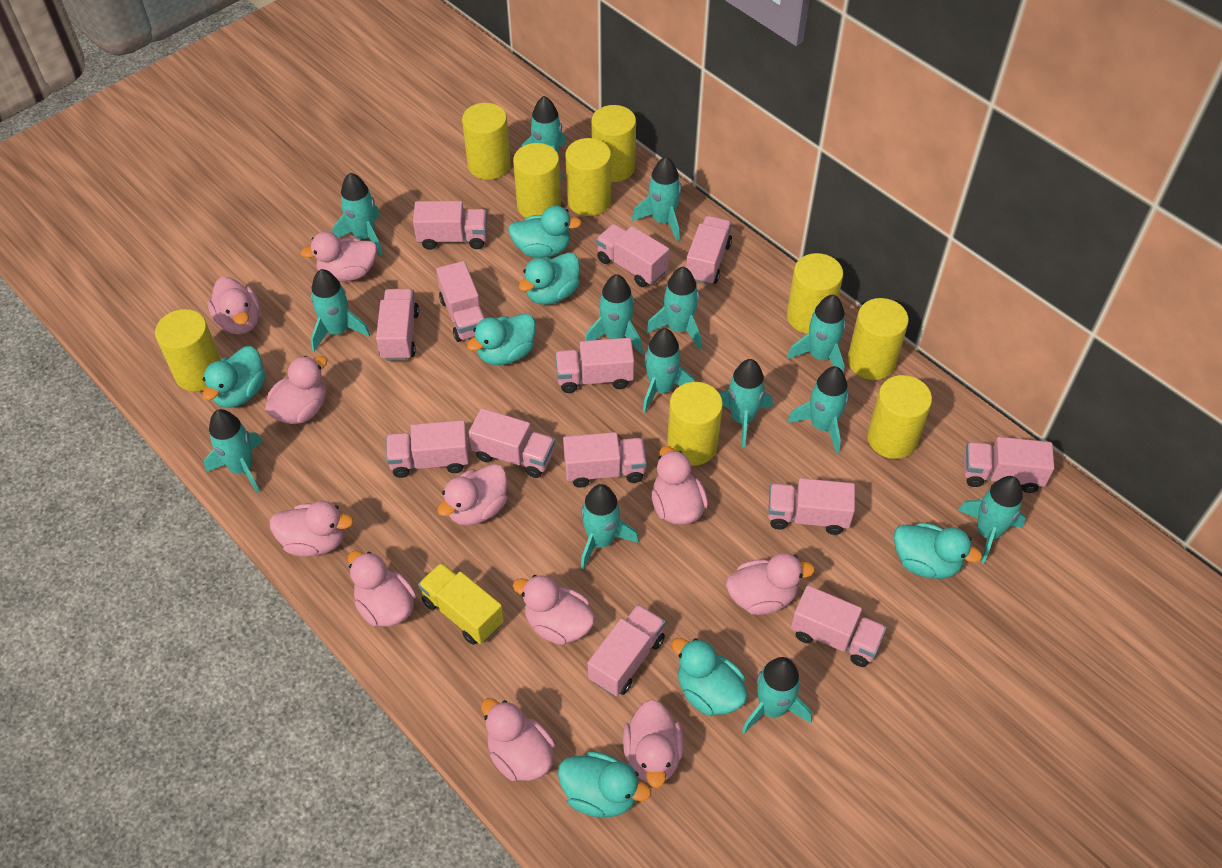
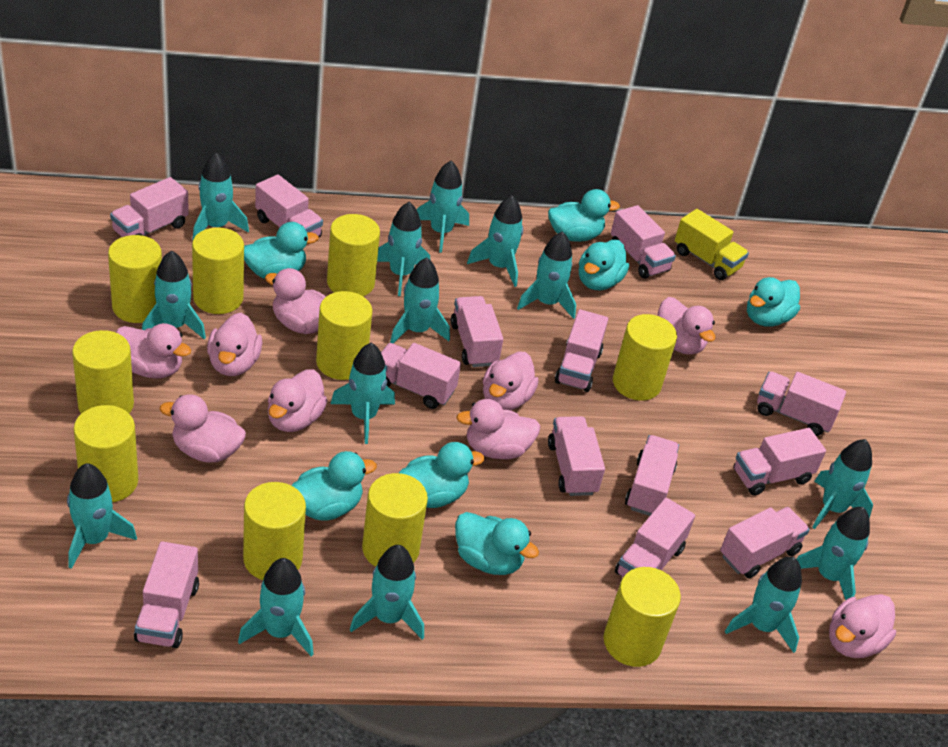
pink duck: 11 -> 9
yellow cylinder: 9 -> 10

